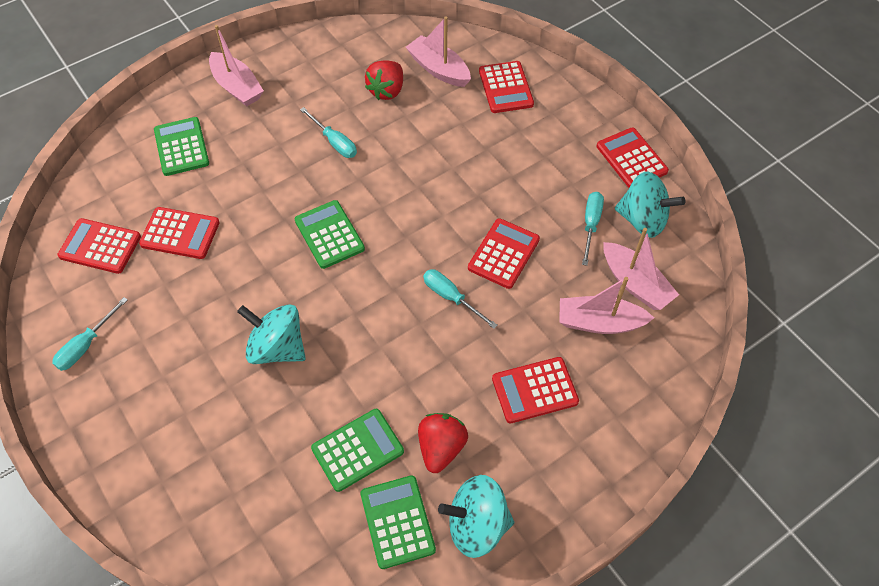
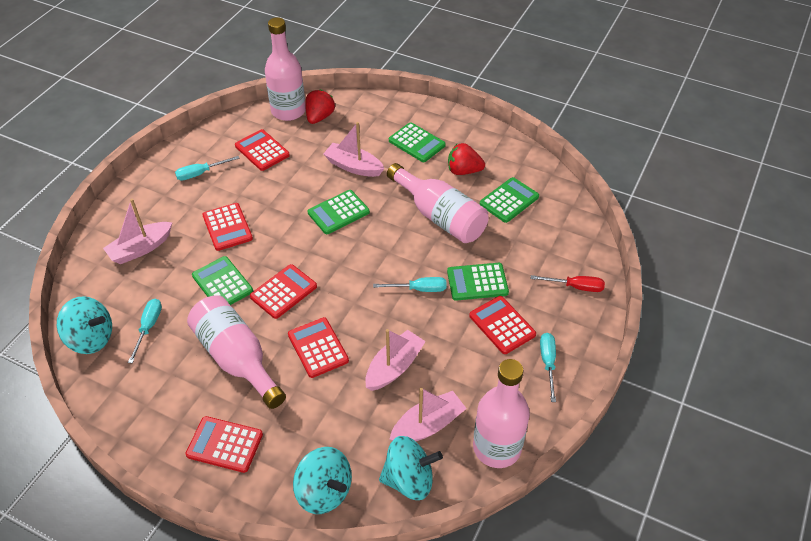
green calculator: 4 -> 5
pink bottle: 0 -> 4
red screwdriver: 0 -> 1

